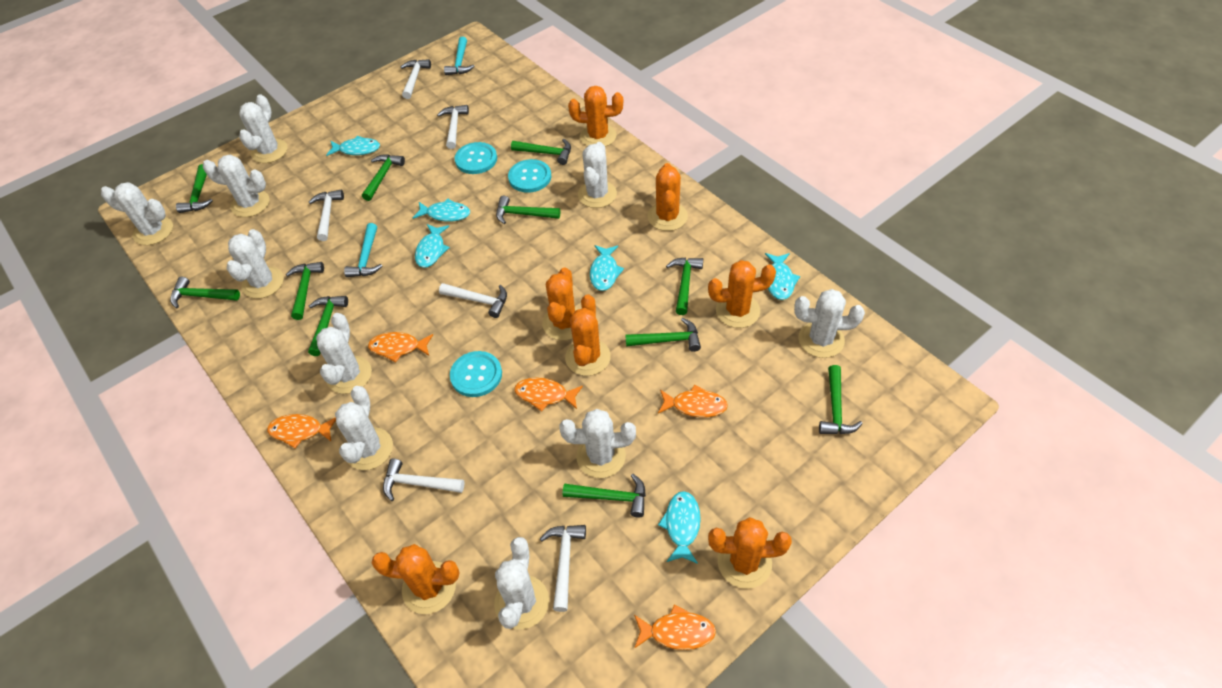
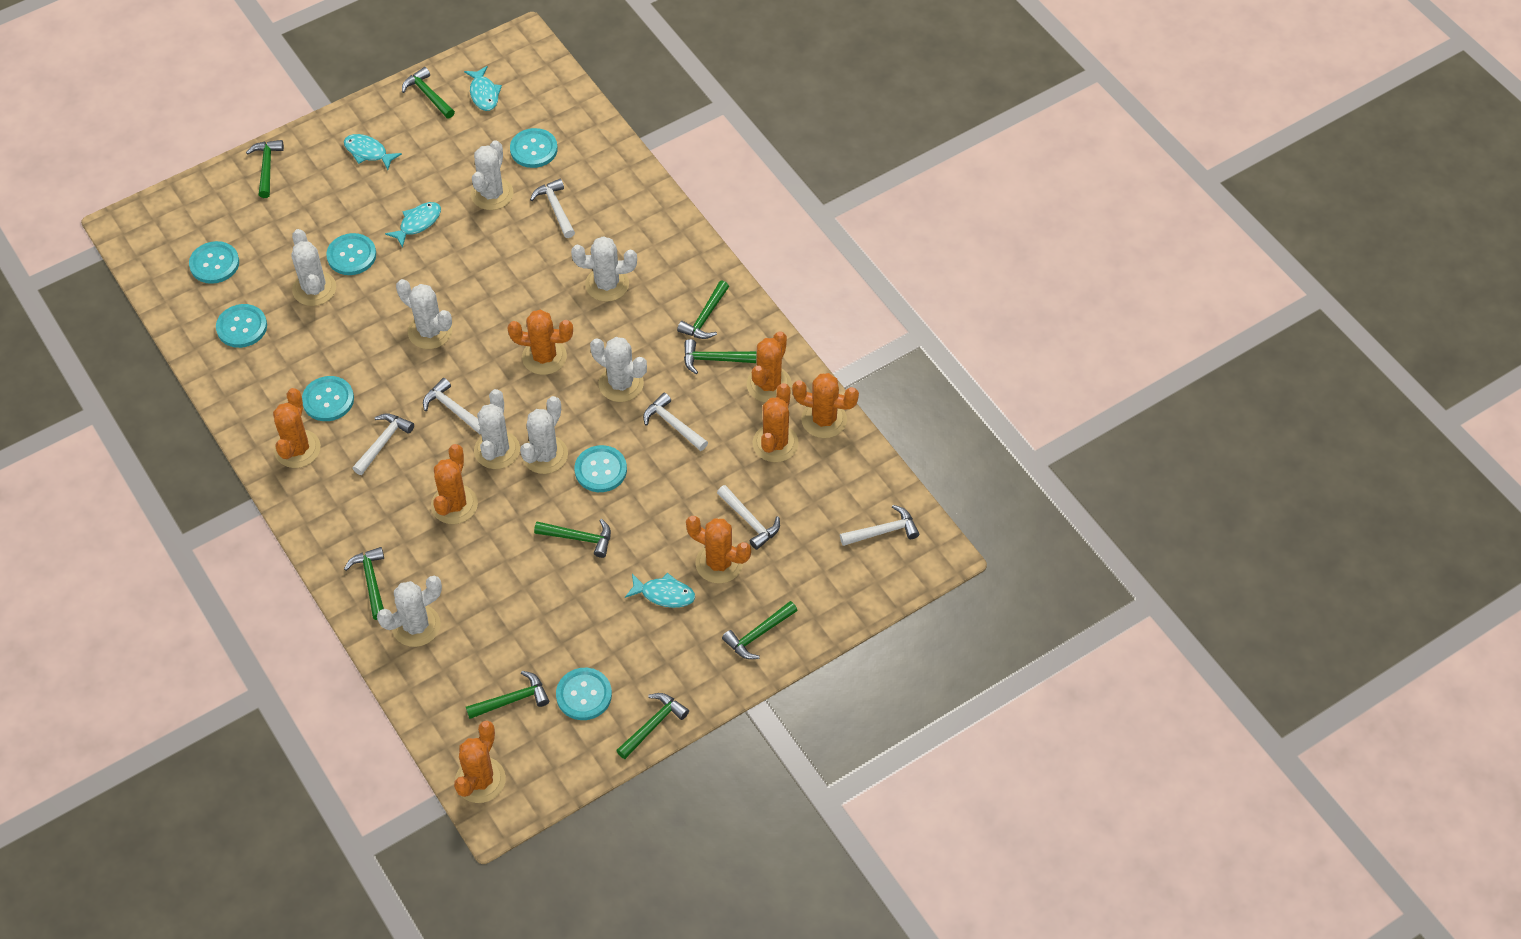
green hammer: 11 -> 9
orange cactus: 7 -> 8
orange fish: 5 -> 0
turquoise button: 3 -> 7
turquoise fish: 6 -> 4
turquoise hammer: 2 -> 0
white cactus: 10 -> 8

